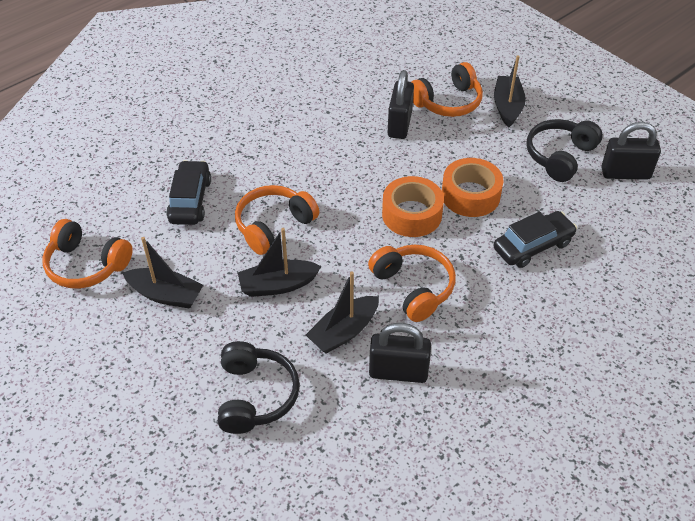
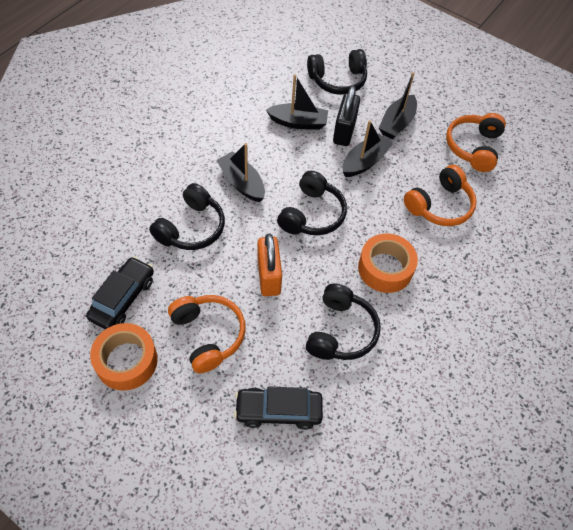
black headphones: 2 -> 4
black padlock: 3 -> 1
orange headphones: 4 -> 3
orange padlock: 0 -> 1

